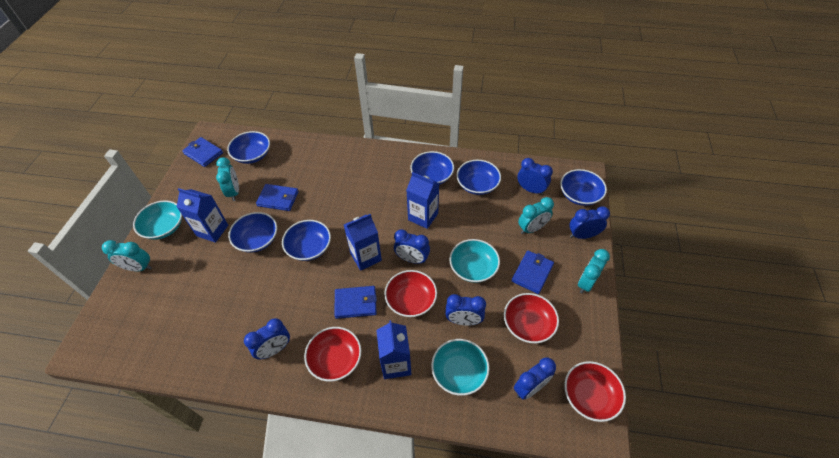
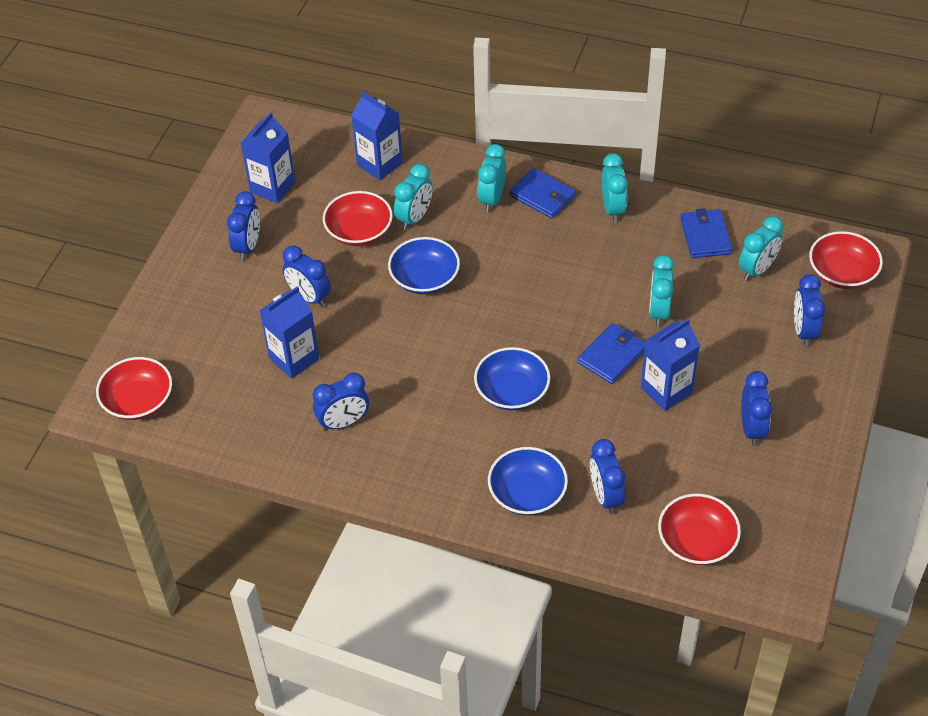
blue bowl: 6 -> 3
blue wallet: 4 -> 3
turquoise bowl: 3 -> 0
turquoise clock: 4 -> 5

